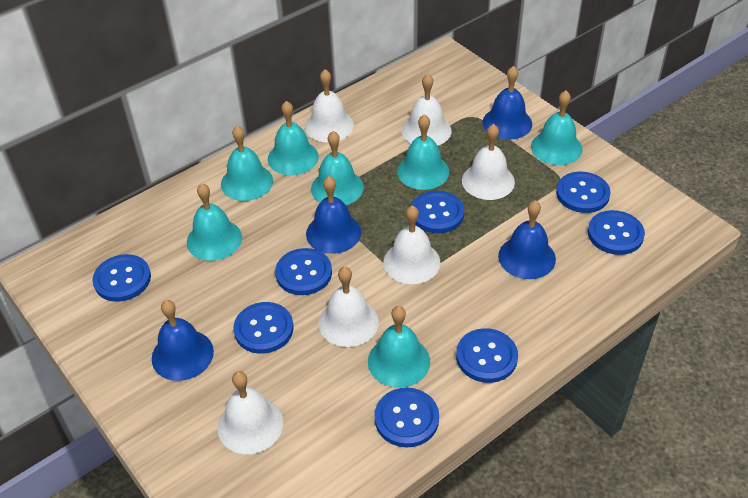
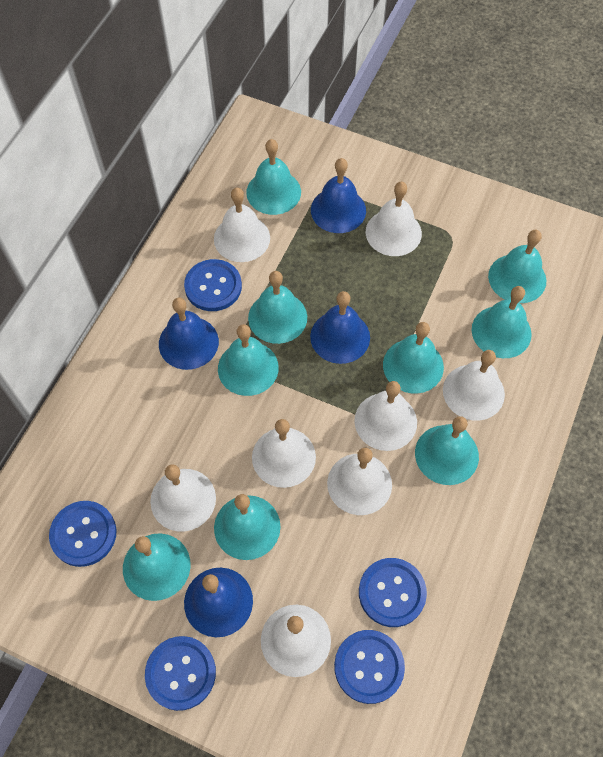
blue button: 8 -> 5
turquoise bell: 7 -> 9
white bell: 6 -> 8

